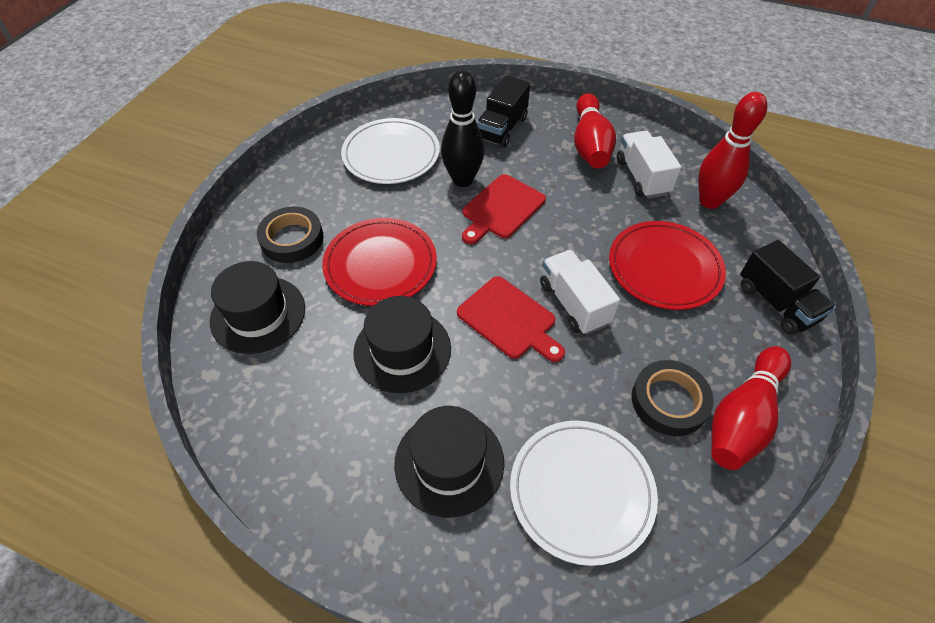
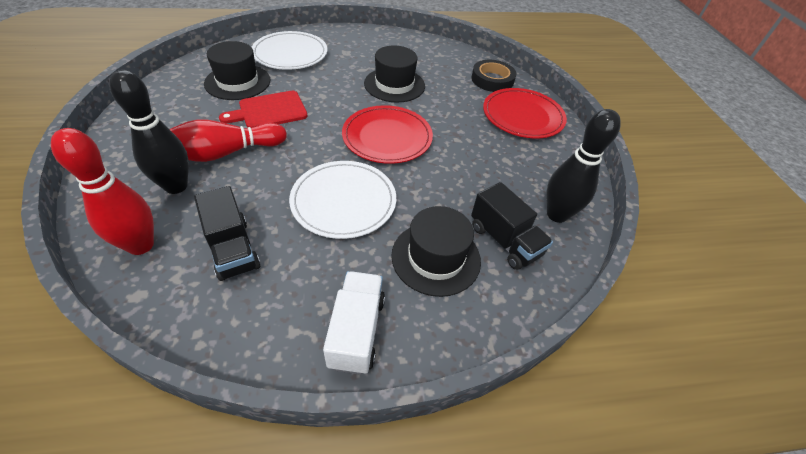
black bowling pin: 1 -> 2
black tape: 2 -> 1
red bowling pin: 3 -> 2
red cutting board: 2 -> 1
white truck: 2 -> 1

